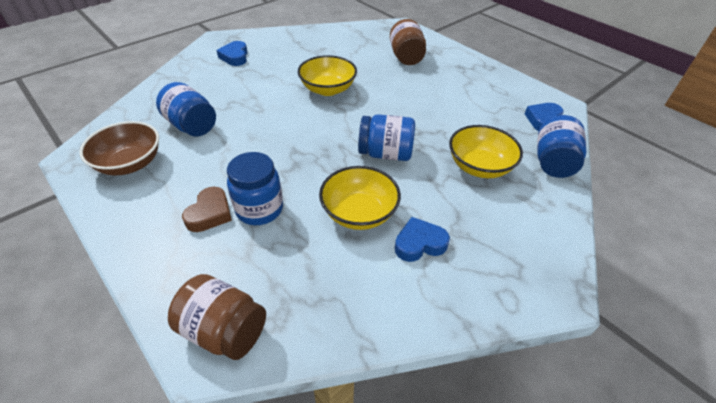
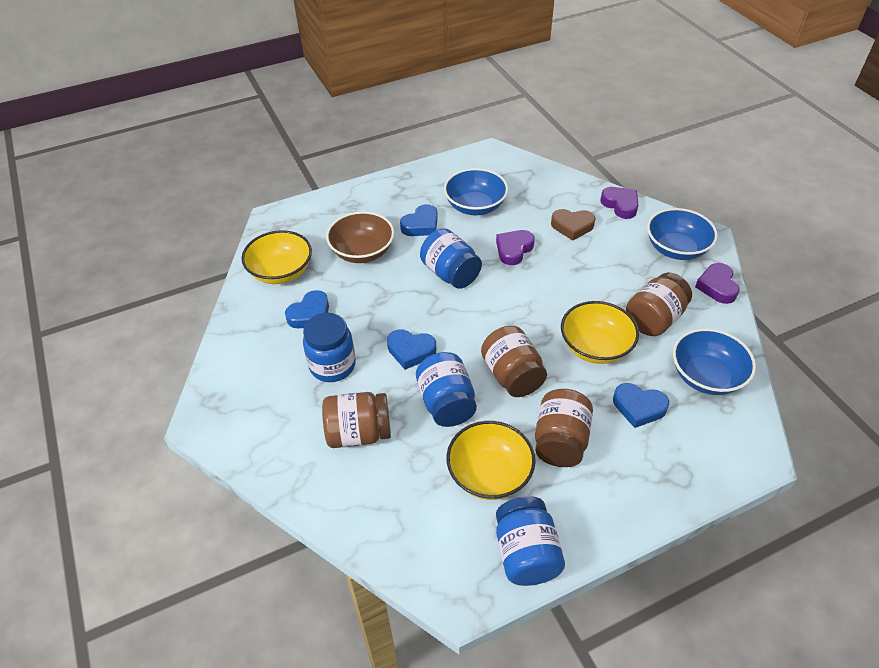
blue bowl: 0 -> 3
blue heart: 3 -> 4
brown jar: 2 -> 4
purple heart: 0 -> 3

